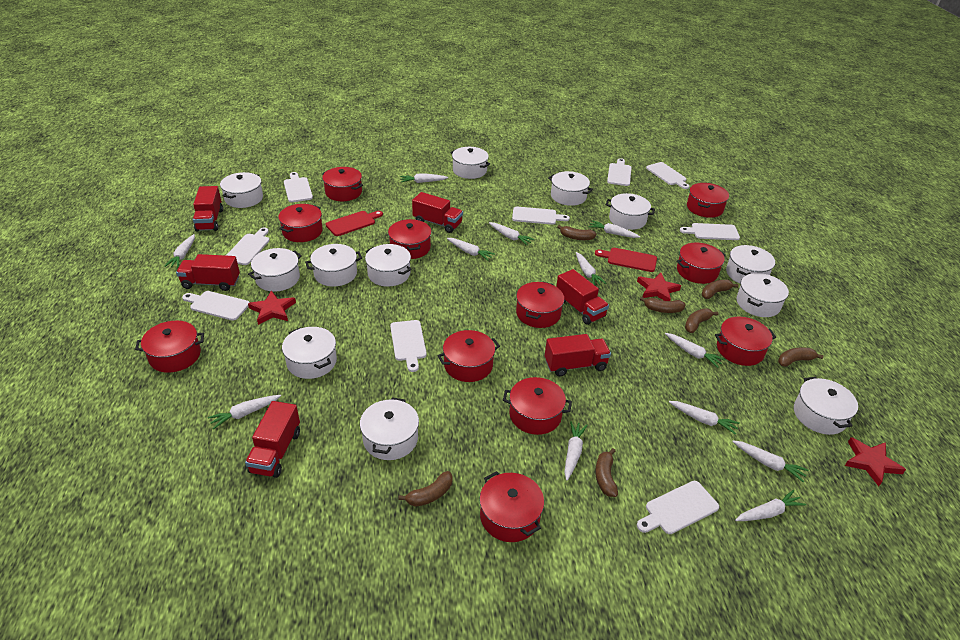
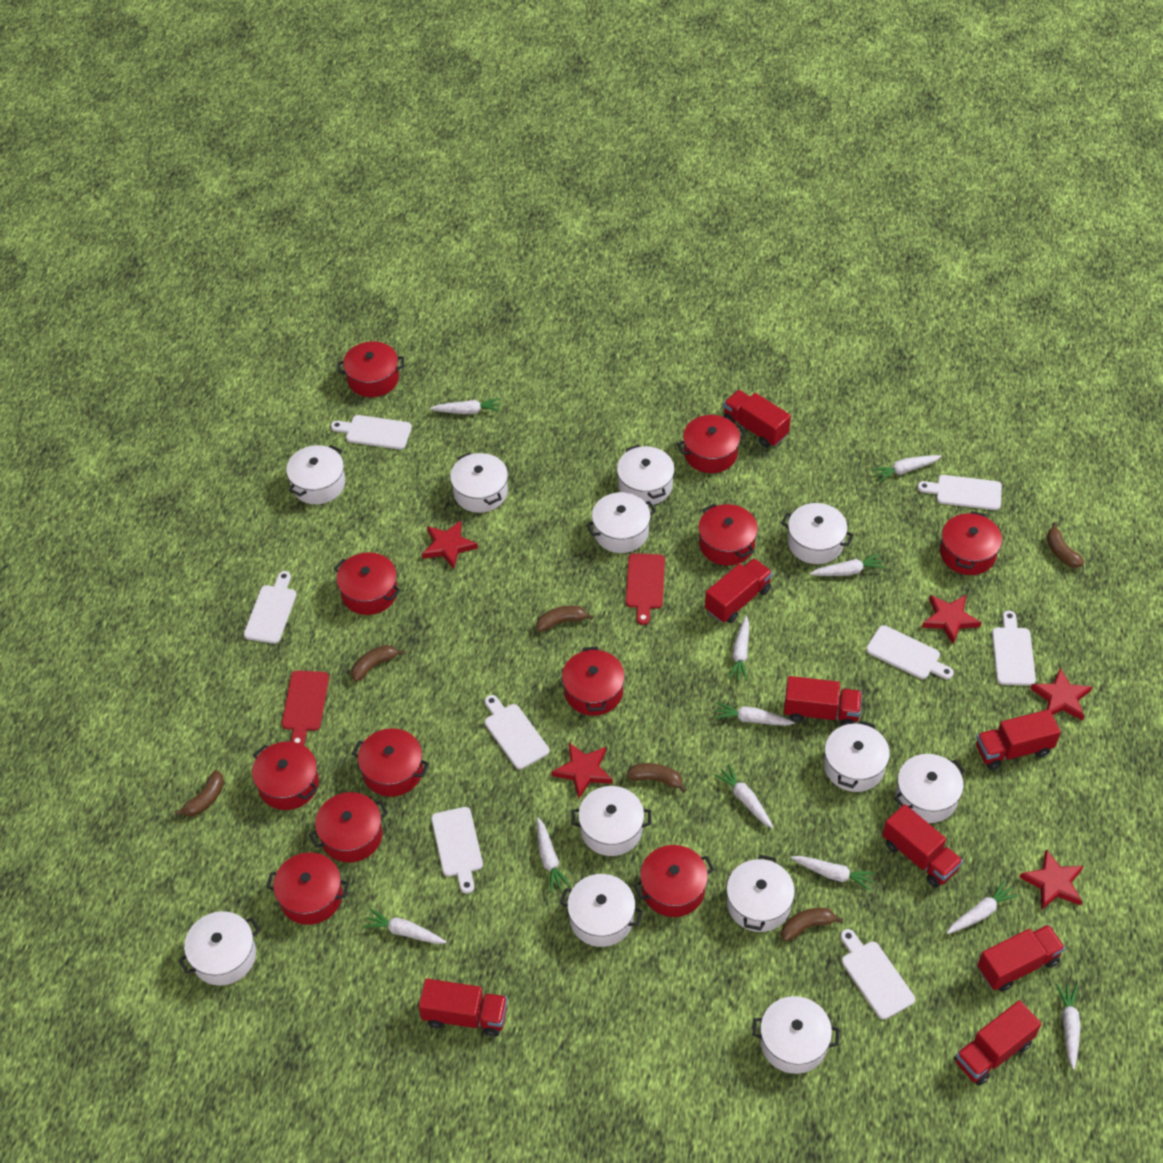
brown banana: 7 -> 6
red star: 3 -> 5
red truck: 6 -> 8
white carrot: 12 -> 11
white cutting board: 9 -> 8

